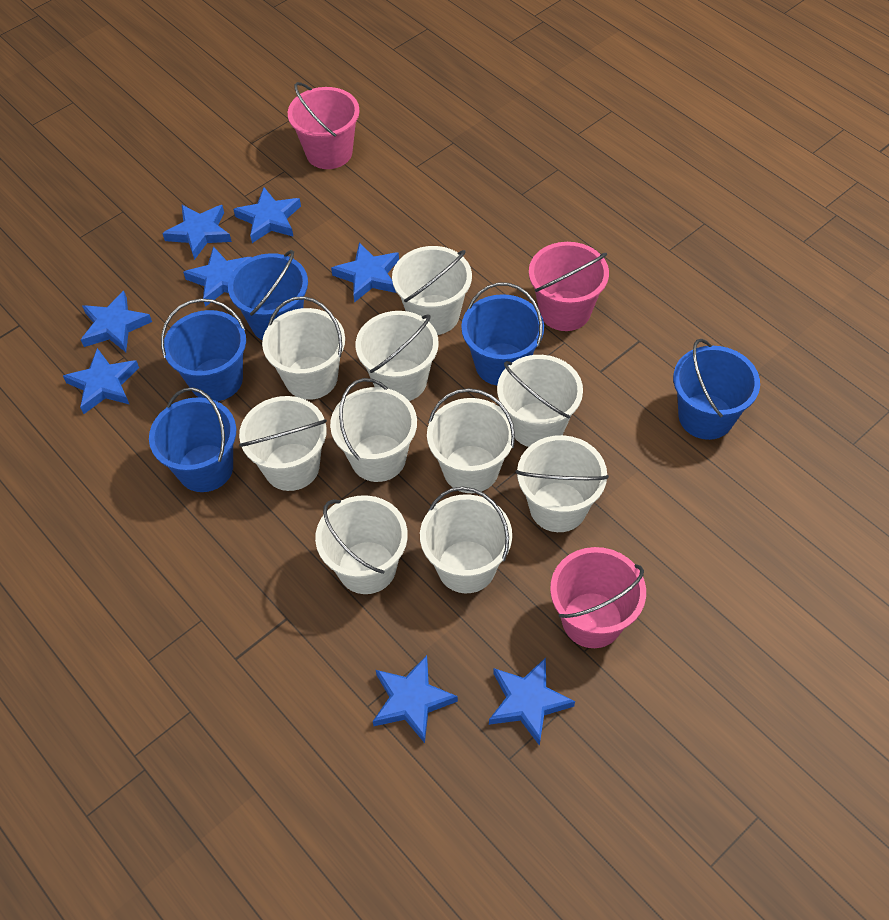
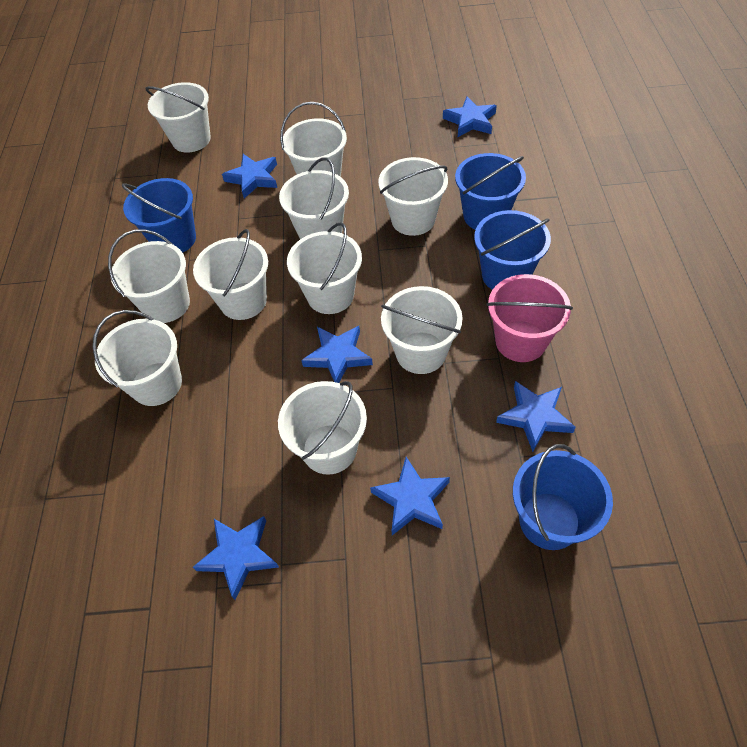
blue bucket: 5 -> 4
blue star: 8 -> 6
pink bucket: 3 -> 1

